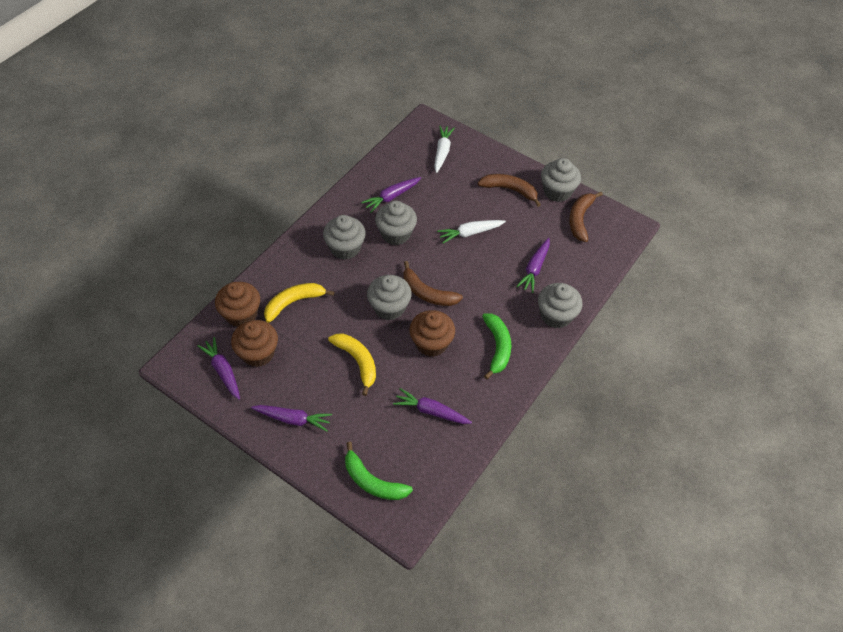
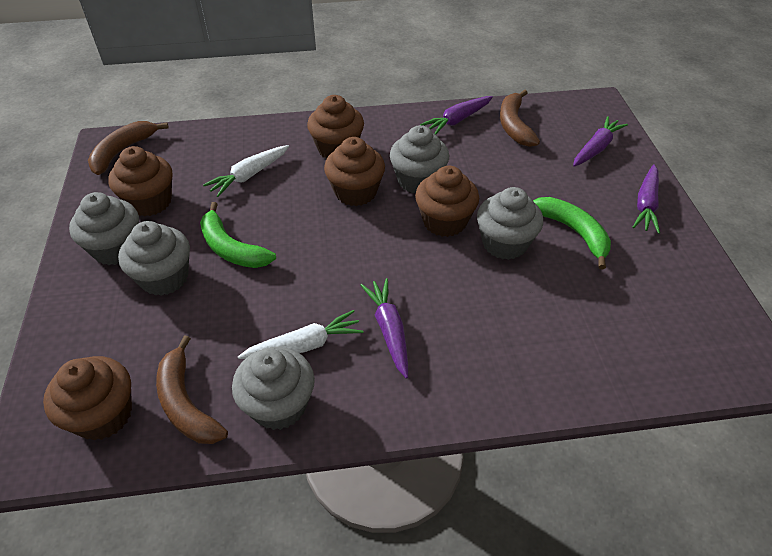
brown cupcake: 3 -> 5
purple carrot: 5 -> 4
yellow banana: 2 -> 0

